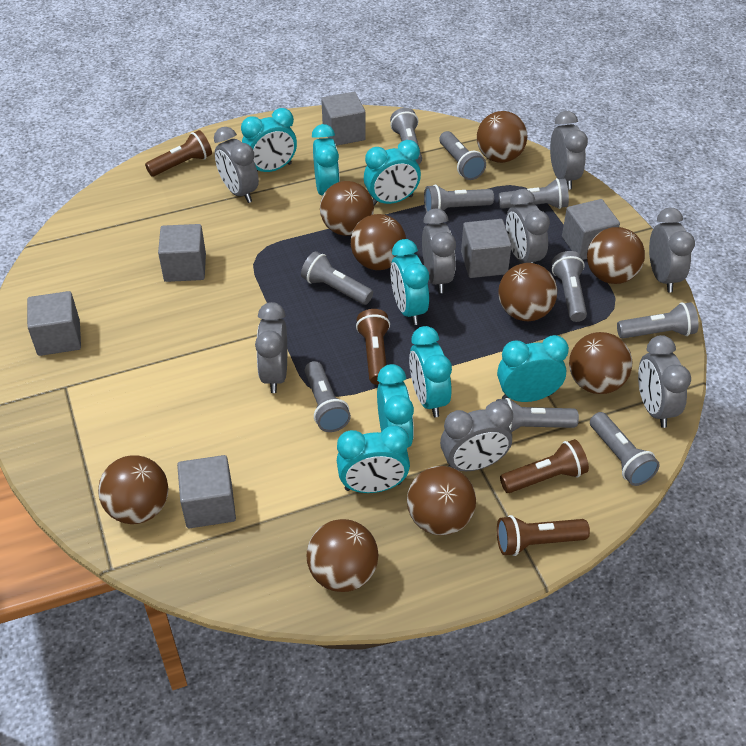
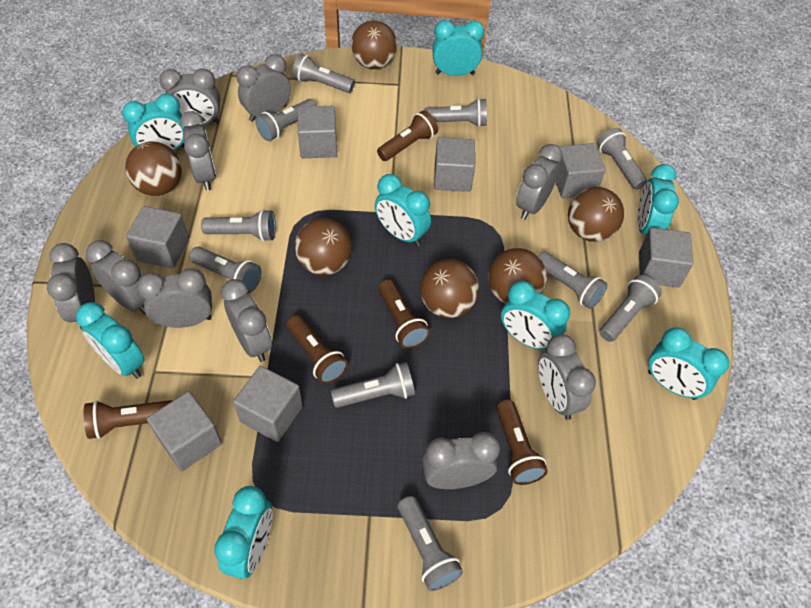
brown ball: 9 -> 6
brown flashlight: 4 -> 5
grey clock: 8 -> 10
grey cube: 6 -> 7

